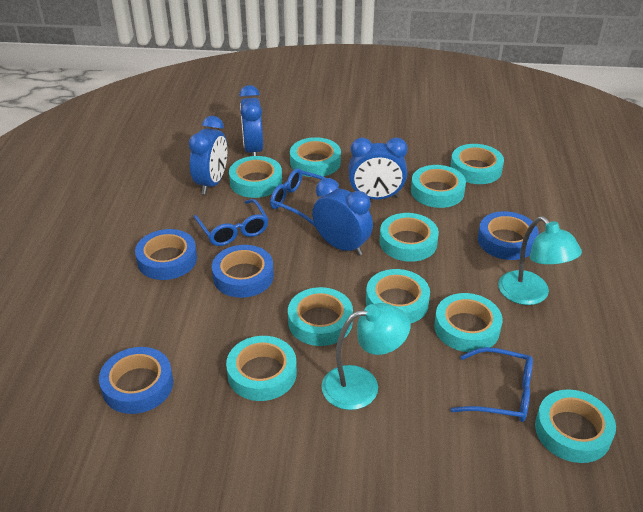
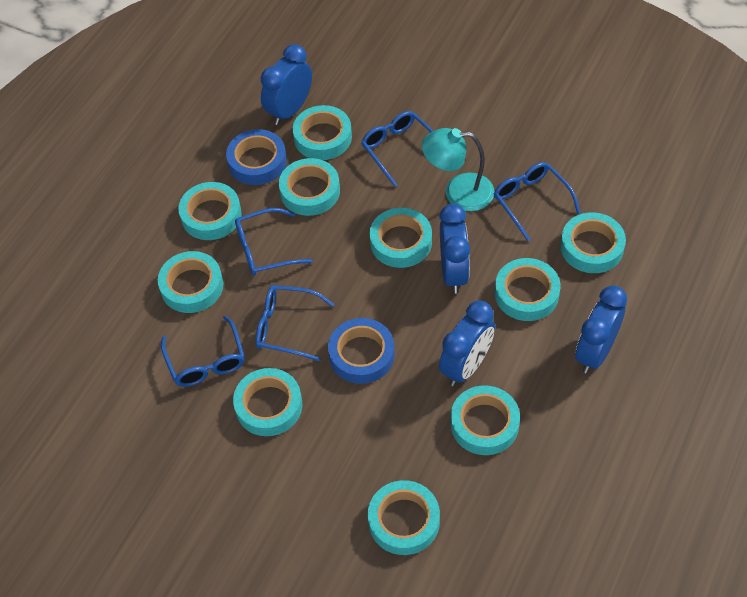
blue glasses: 3 -> 5
blue tape: 4 -> 2
turquoise lamp: 2 -> 1

